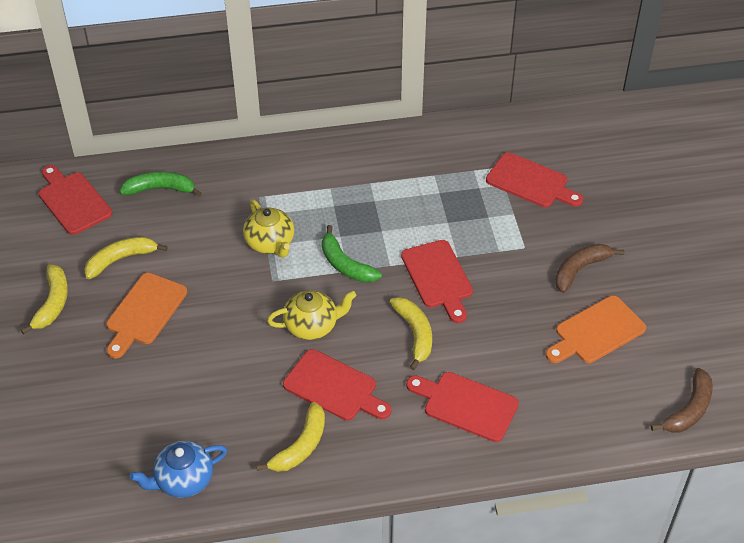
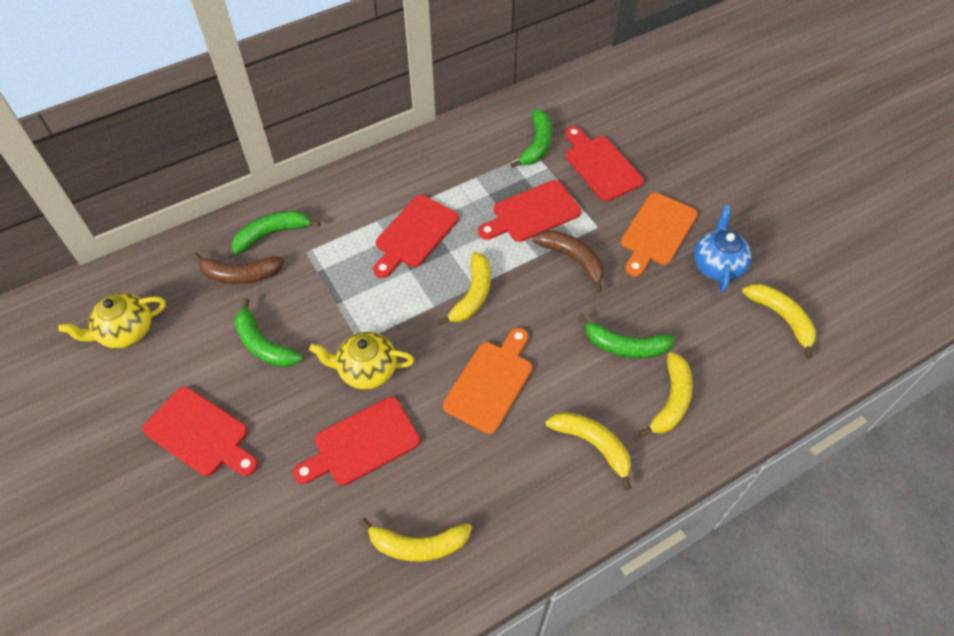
green banana: 2 -> 4
yellow banana: 4 -> 5

